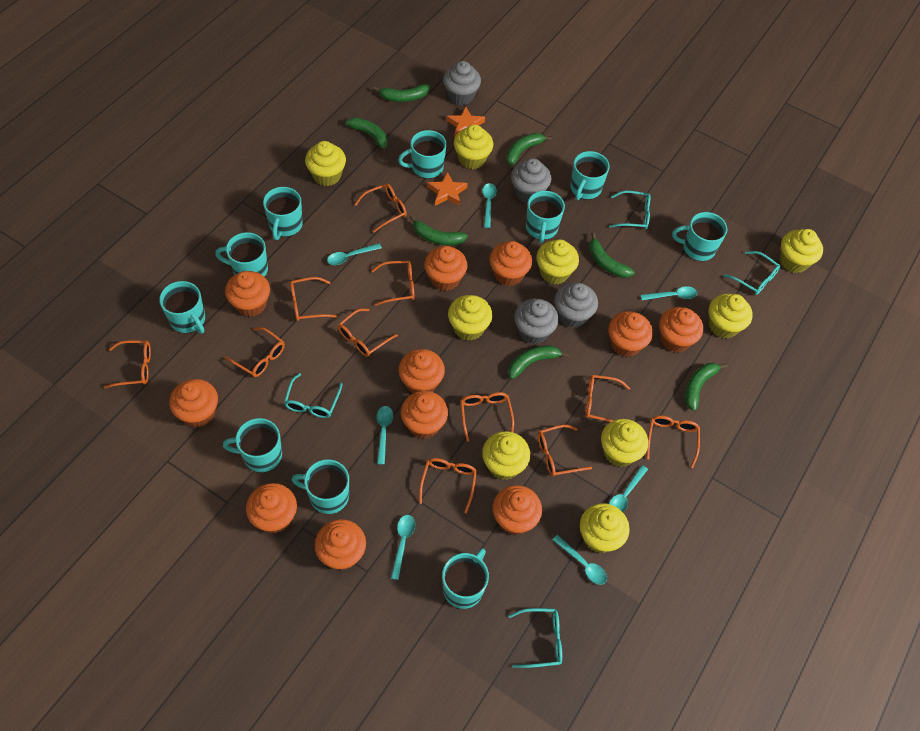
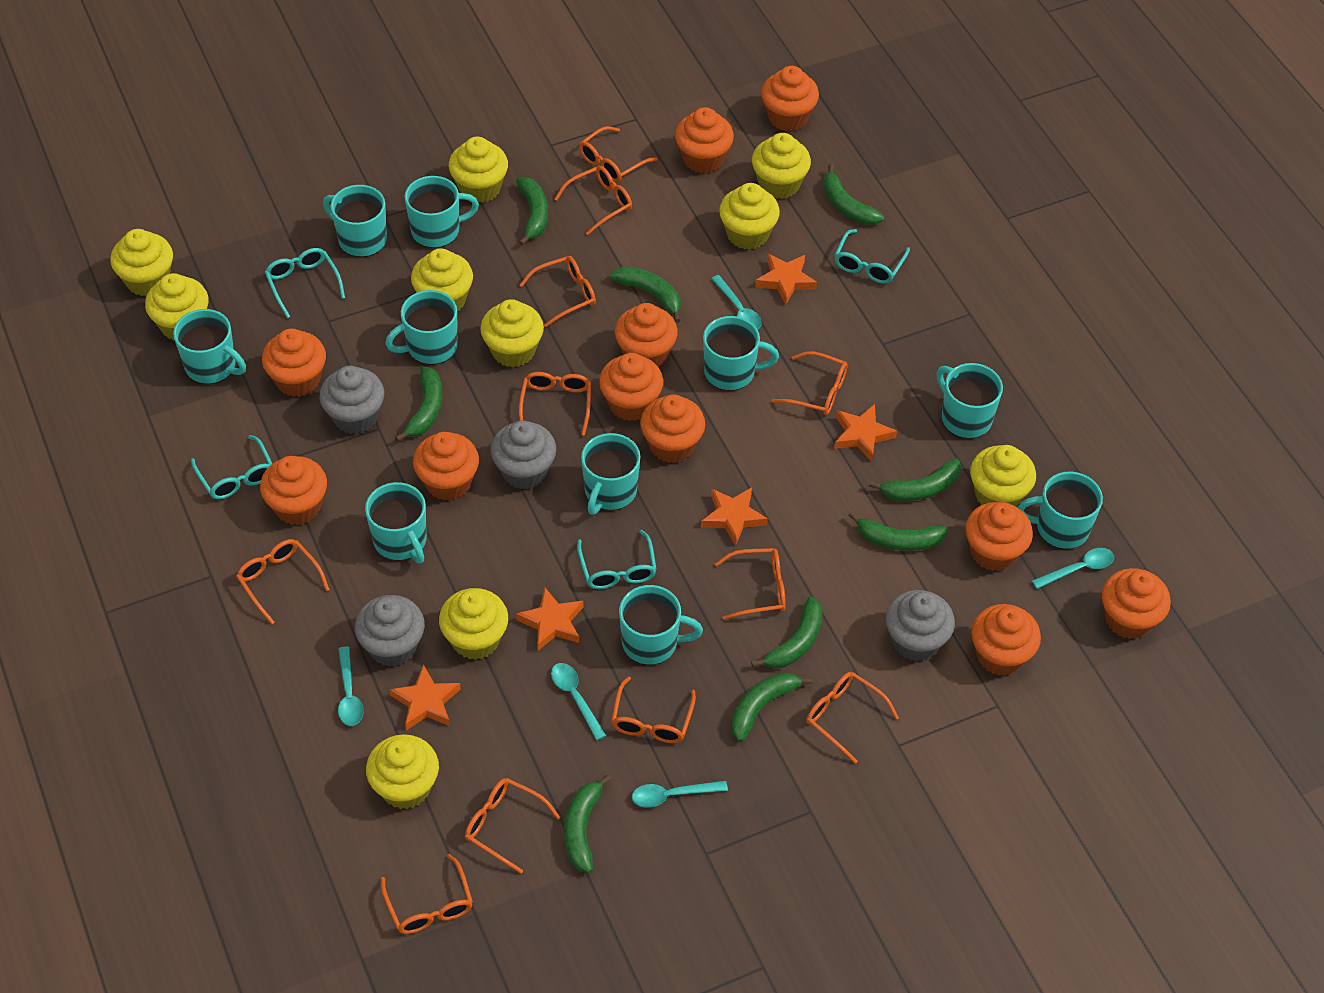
green banana: 7 -> 9
orange star: 2 -> 5
turquoise spoon: 7 -> 5
yellow cupcake: 9 -> 10

